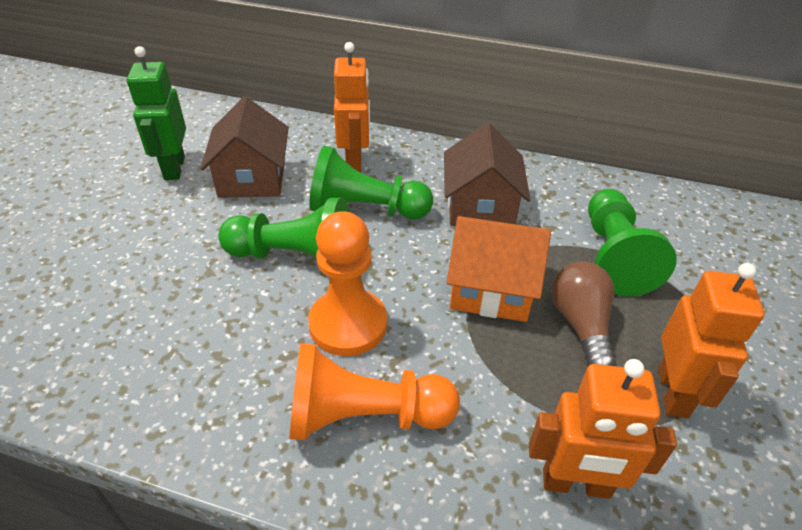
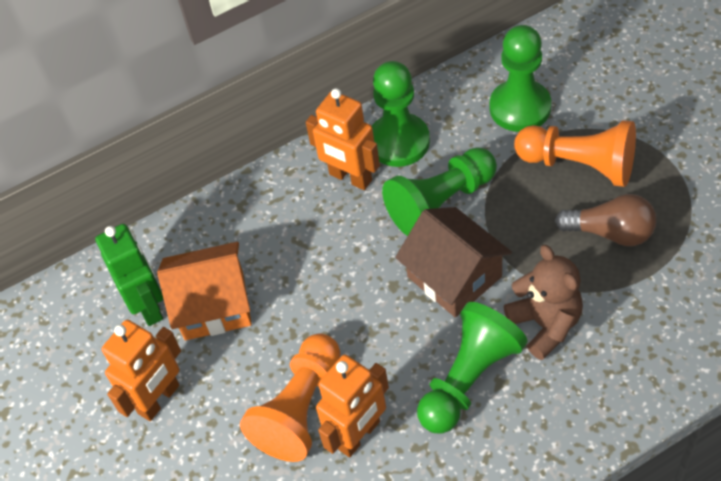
brown house: 2 -> 1
brown teddy bear: 0 -> 1
green pawn: 3 -> 4

